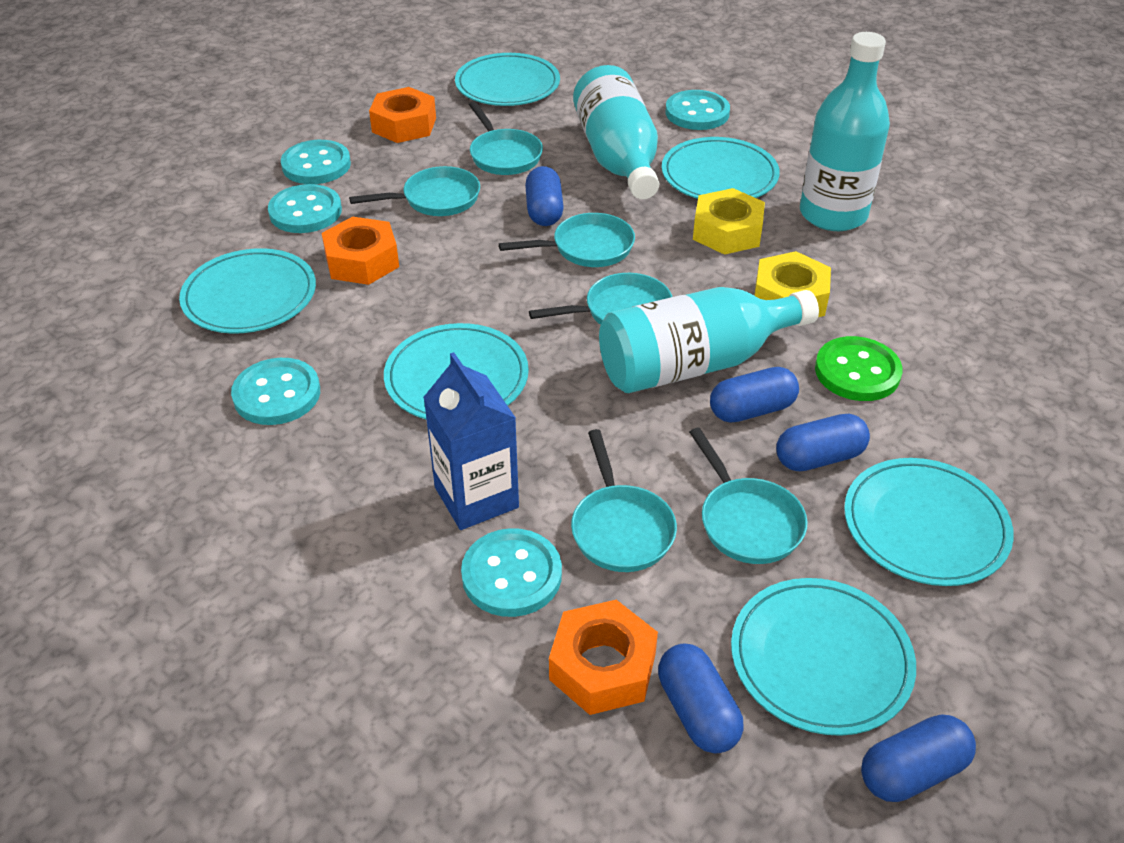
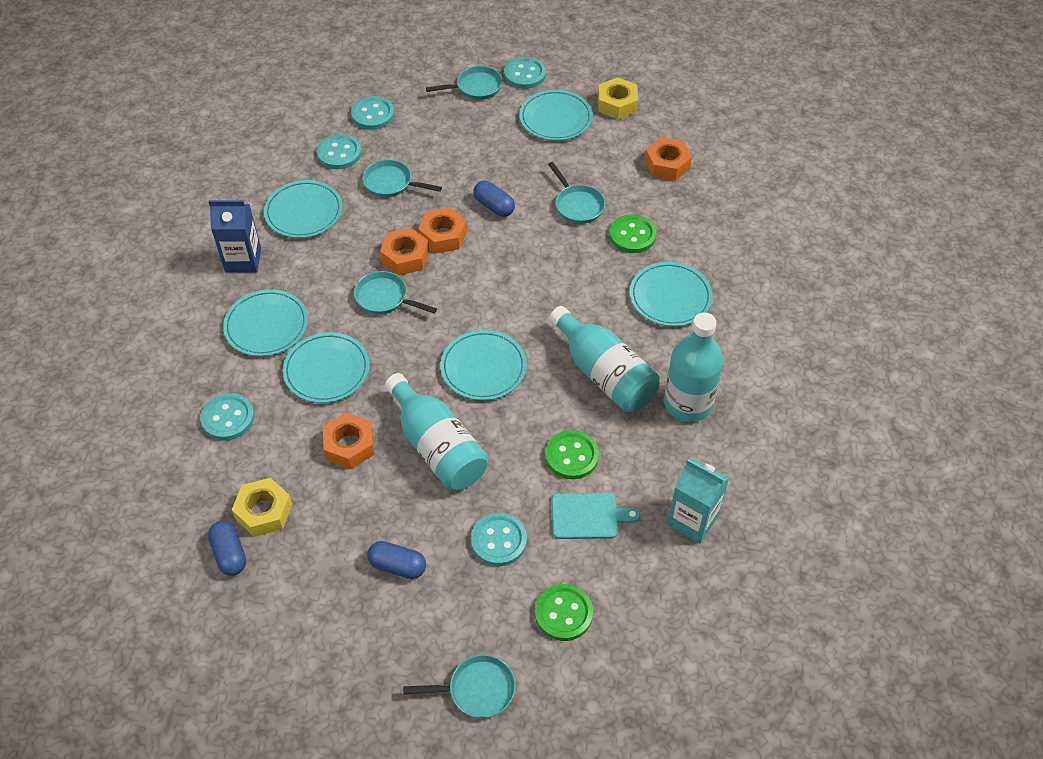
blue capsule: 5 -> 3
green button: 1 -> 3
orange nut: 3 -> 4
turquoise carton: 0 -> 1
turquoise cutting board: 0 -> 1
turquoise pan: 6 -> 5

